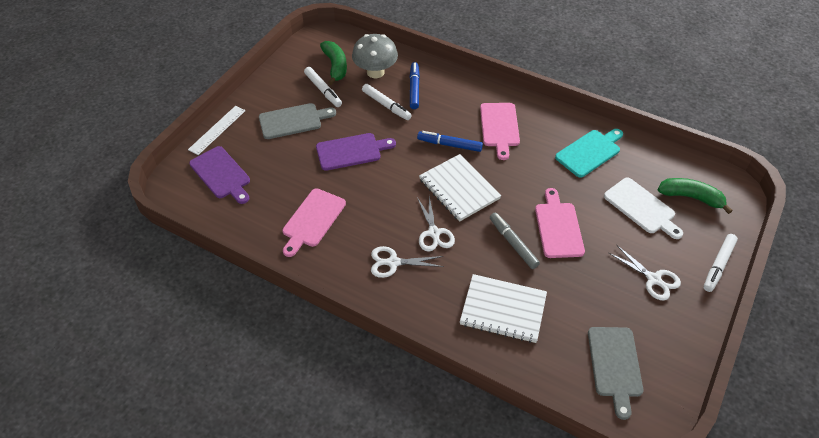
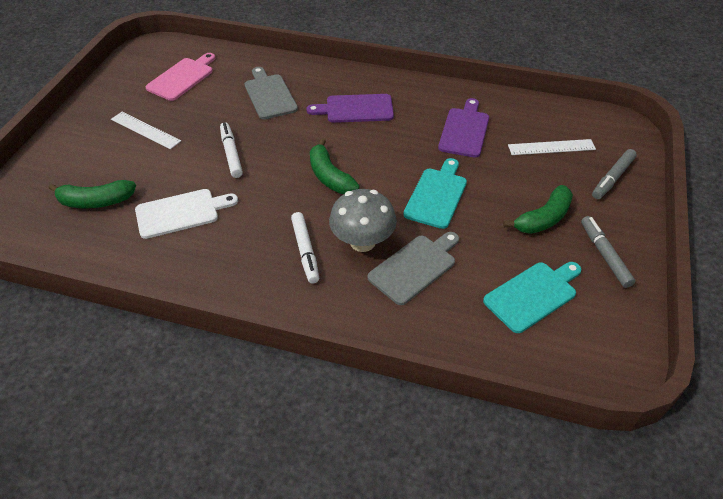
blue marker: 2 -> 0
green banana: 2 -> 3
grey marker: 1 -> 2
pink cutting board: 3 -> 1
turquoise cutting board: 1 -> 2
white marker: 3 -> 2
white notebook: 2 -> 0
white ruler: 1 -> 2
white scissors: 3 -> 0

